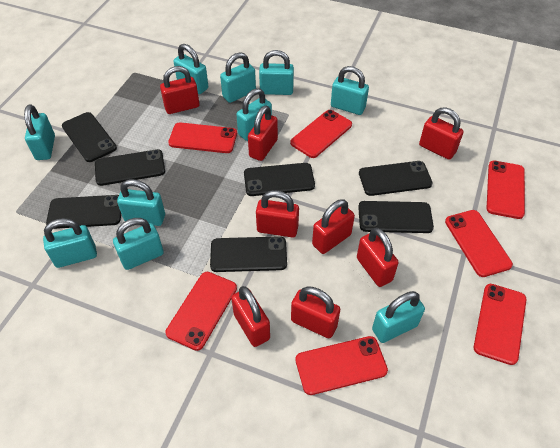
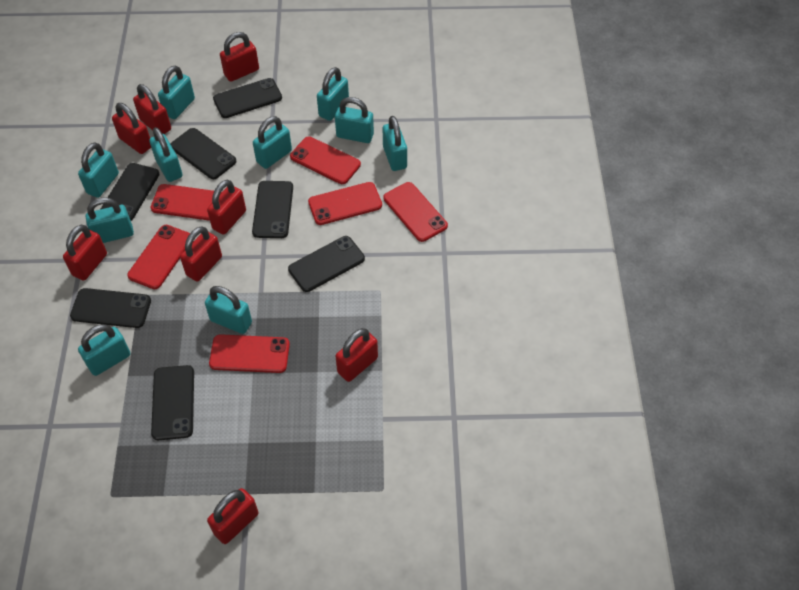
red phone: 7 -> 6

